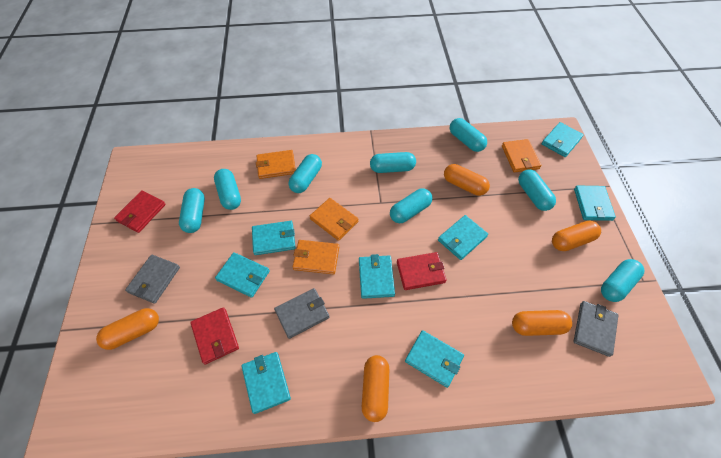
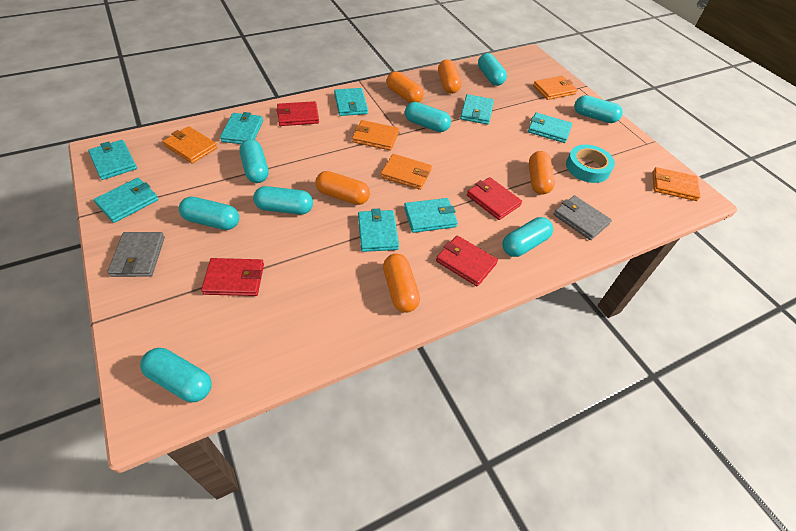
grey wallet: 3 -> 2
orange wallet: 4 -> 5
red wallet: 3 -> 4
turquoise tape: 0 -> 1

